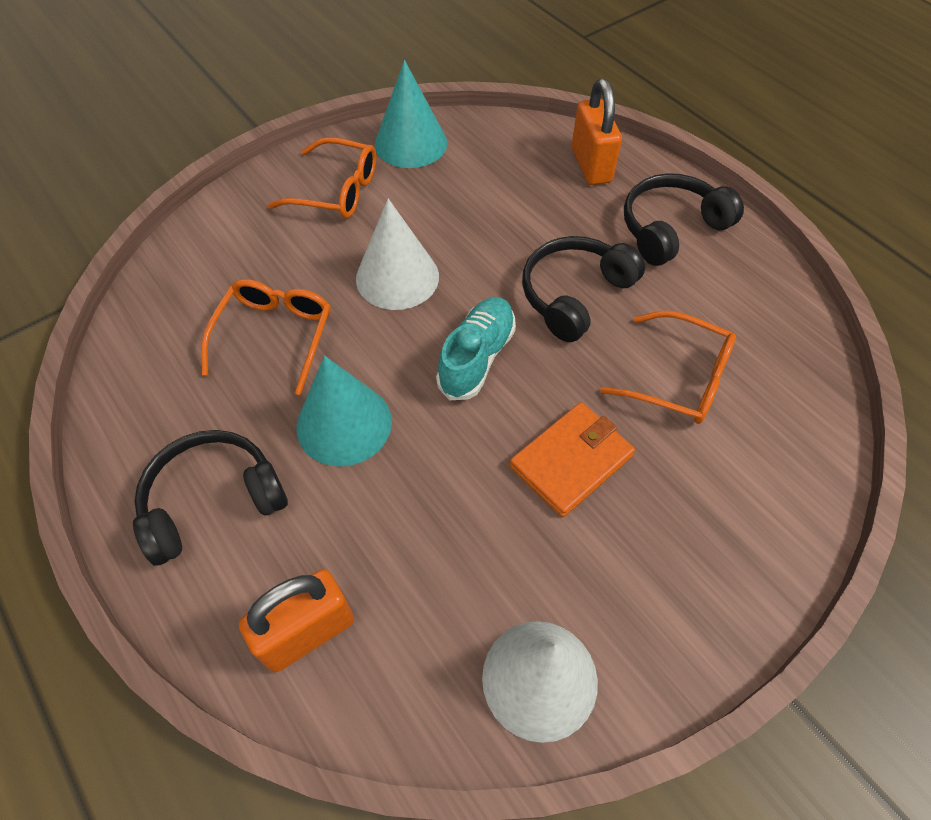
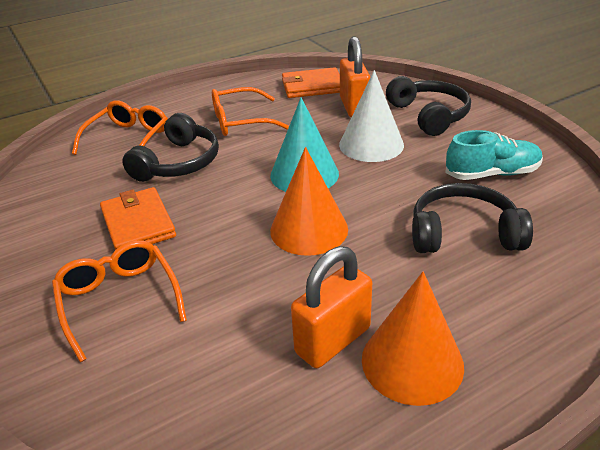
orange cone: 0 -> 2
orange wallet: 1 -> 2
turquoise cone: 2 -> 1
white cone: 2 -> 1

